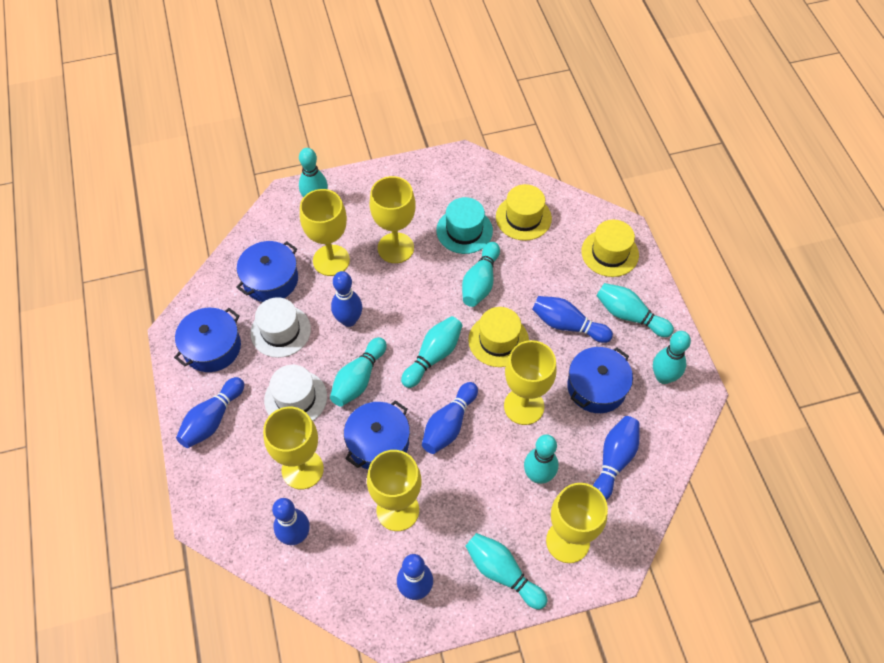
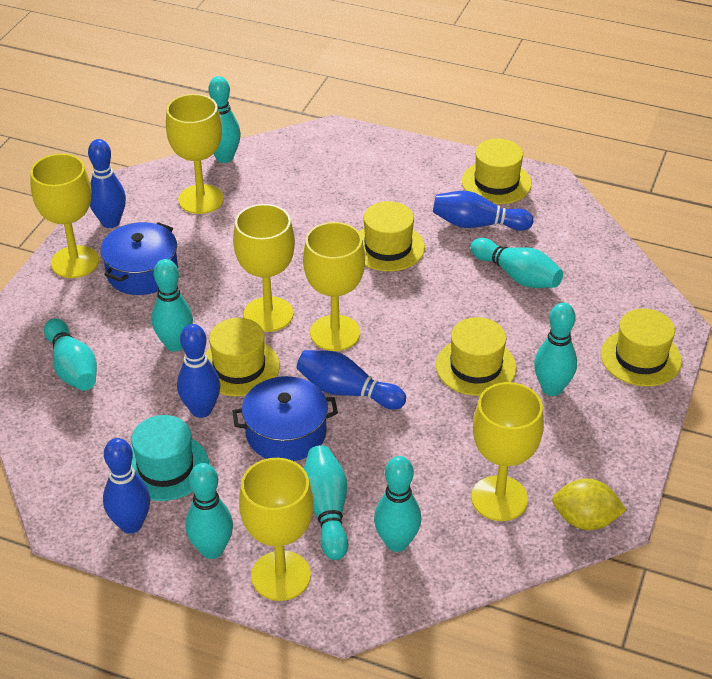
blue bowling pin: 7 -> 5
blue pot: 4 -> 2
white hat: 2 -> 0
yellow hat: 3 -> 5
yellow lemon: 0 -> 1

